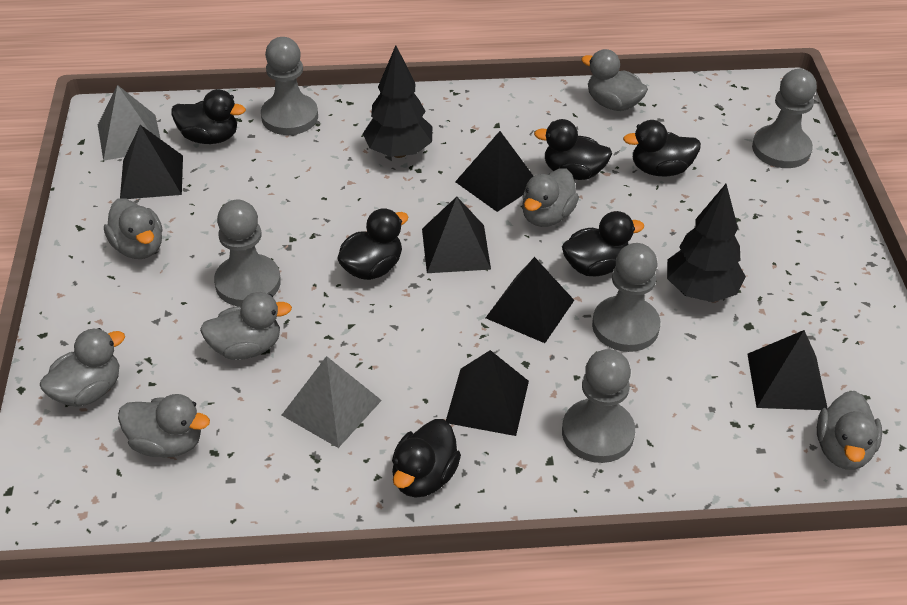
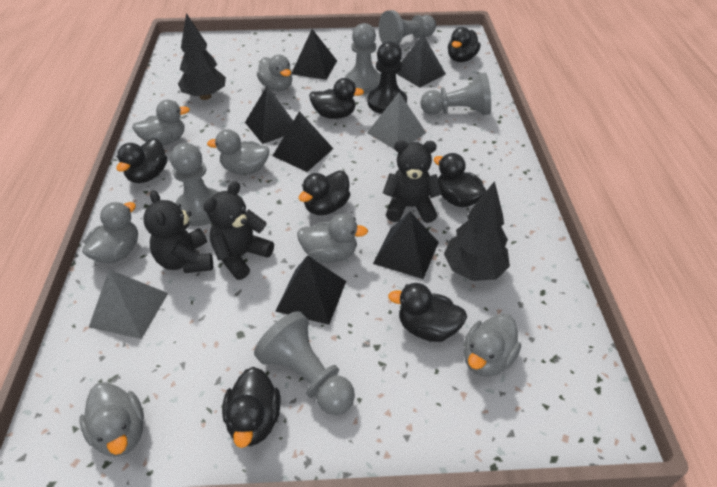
black duck: 6 -> 7
black pawn: 0 -> 1
black teddy bear: 0 -> 3

